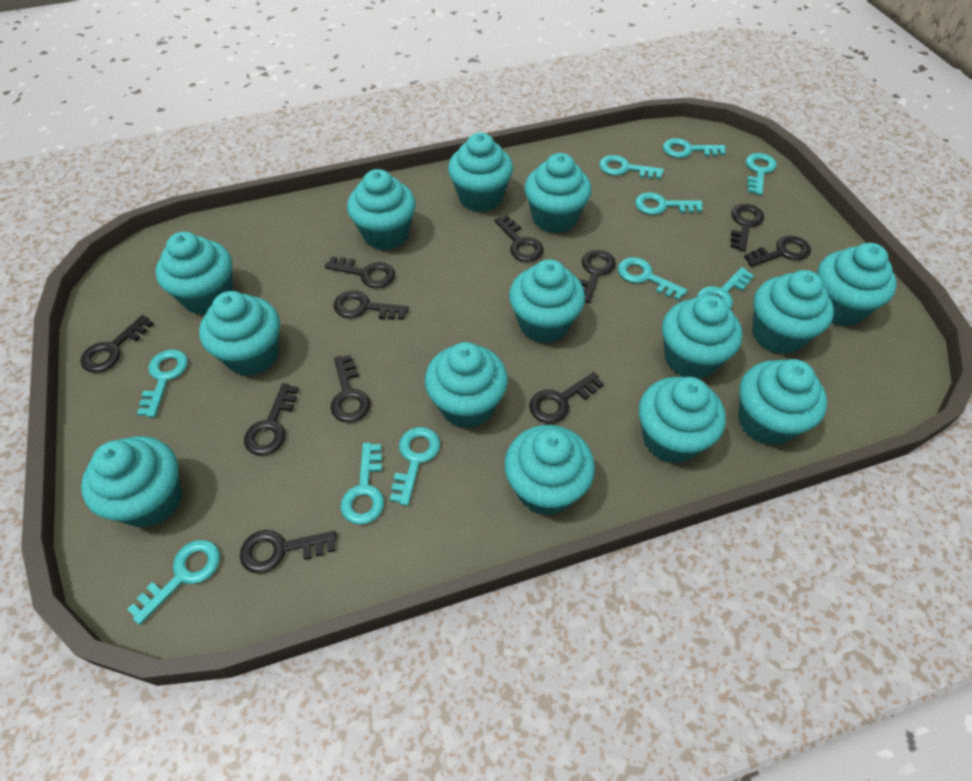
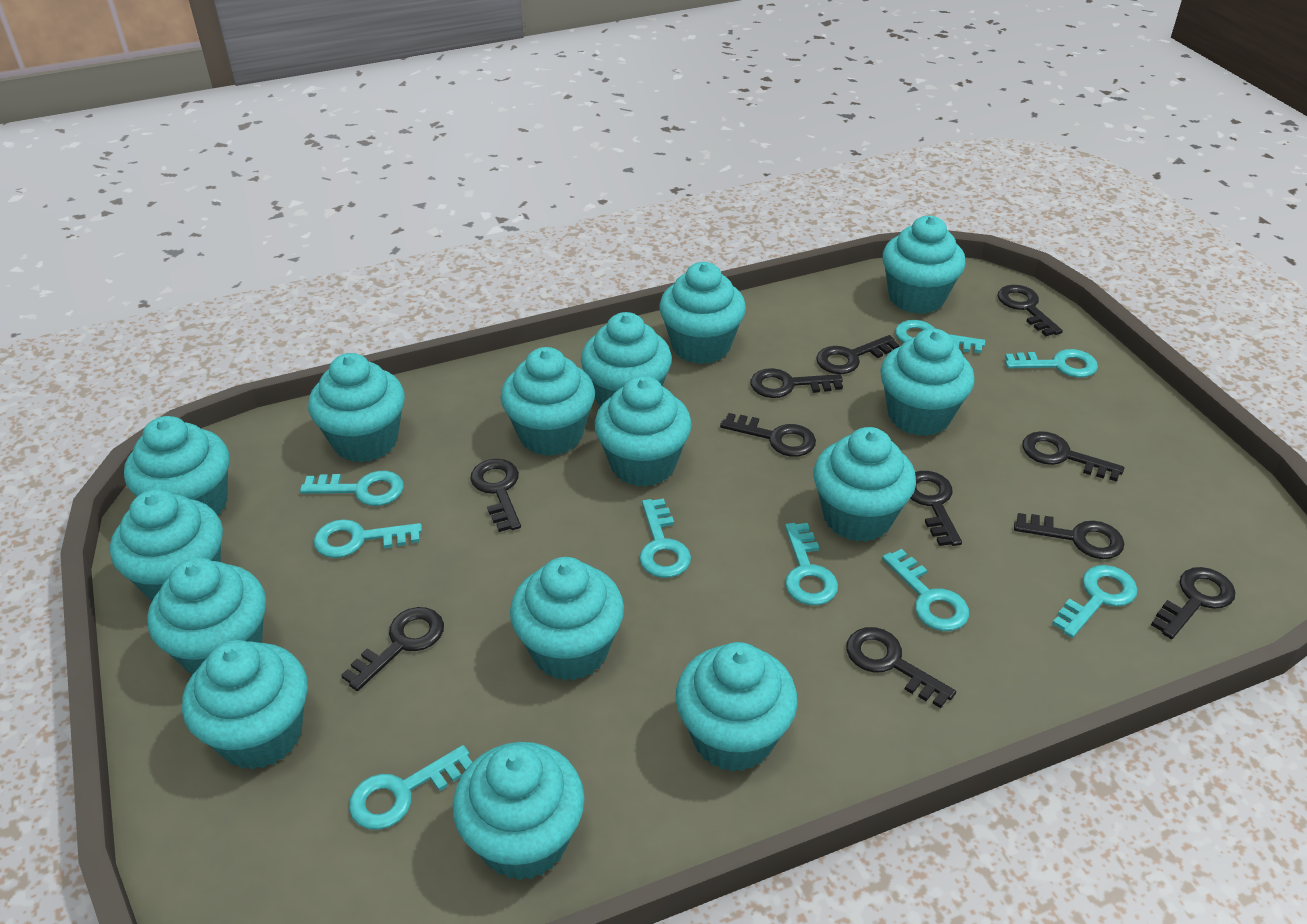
turquoise cupcake: 14 -> 15
turquoise key: 10 -> 9

